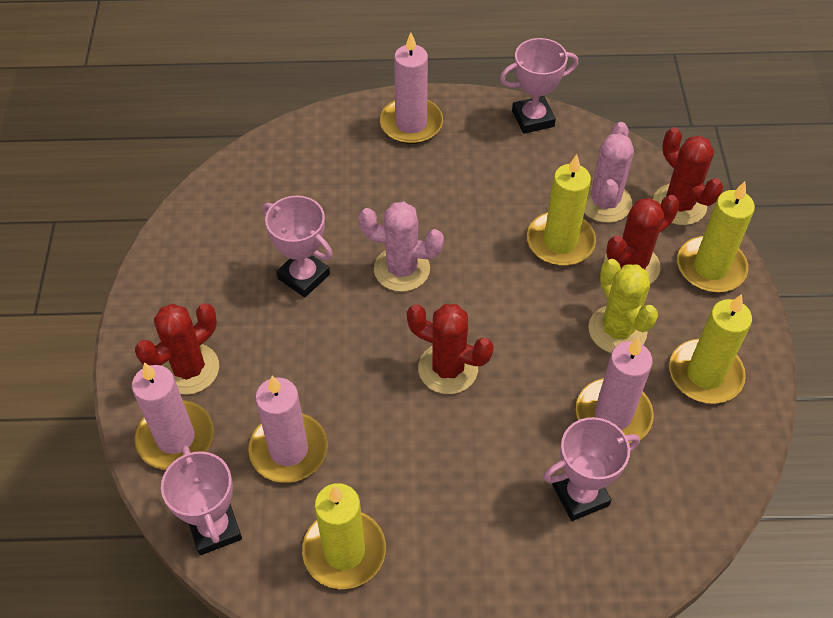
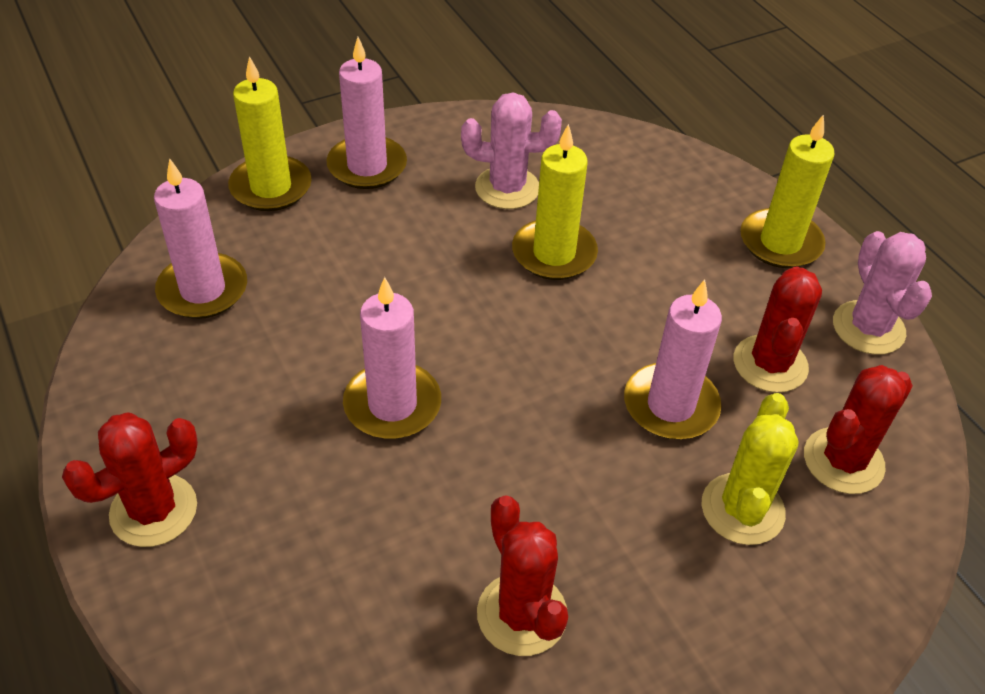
pink trophy: 4 -> 0
yellow candle: 4 -> 3

